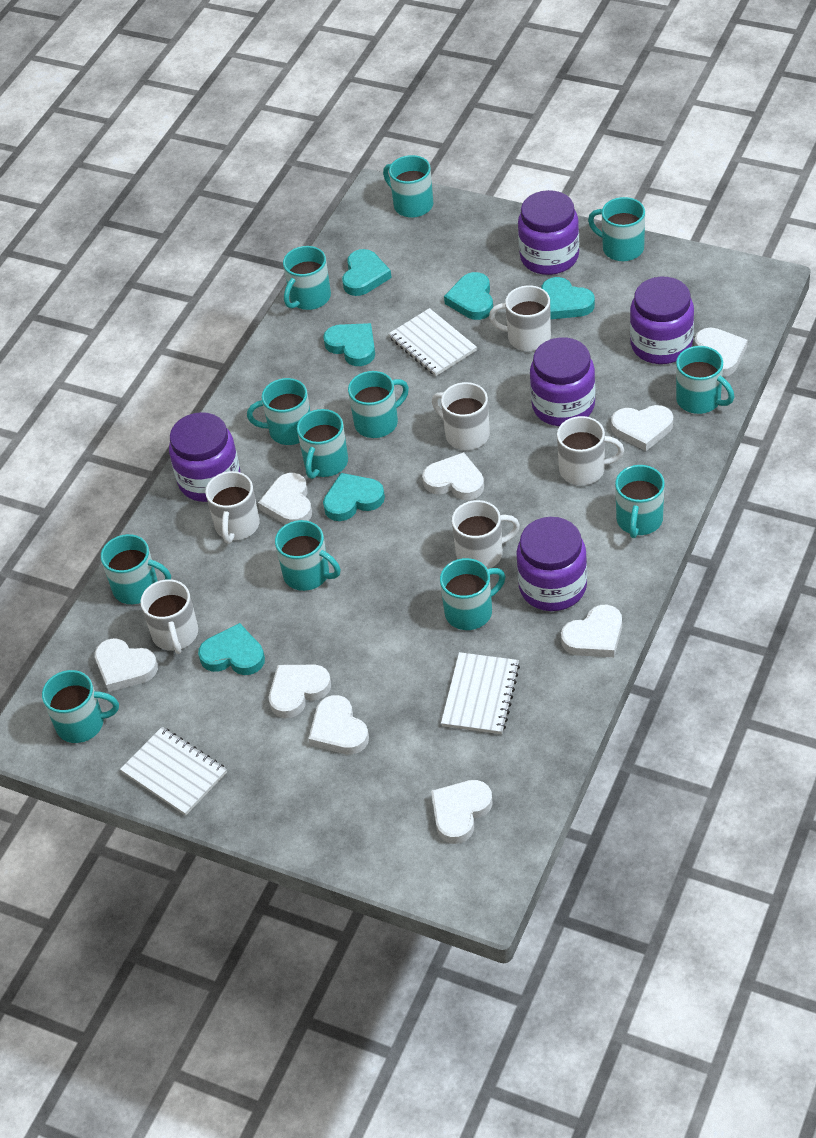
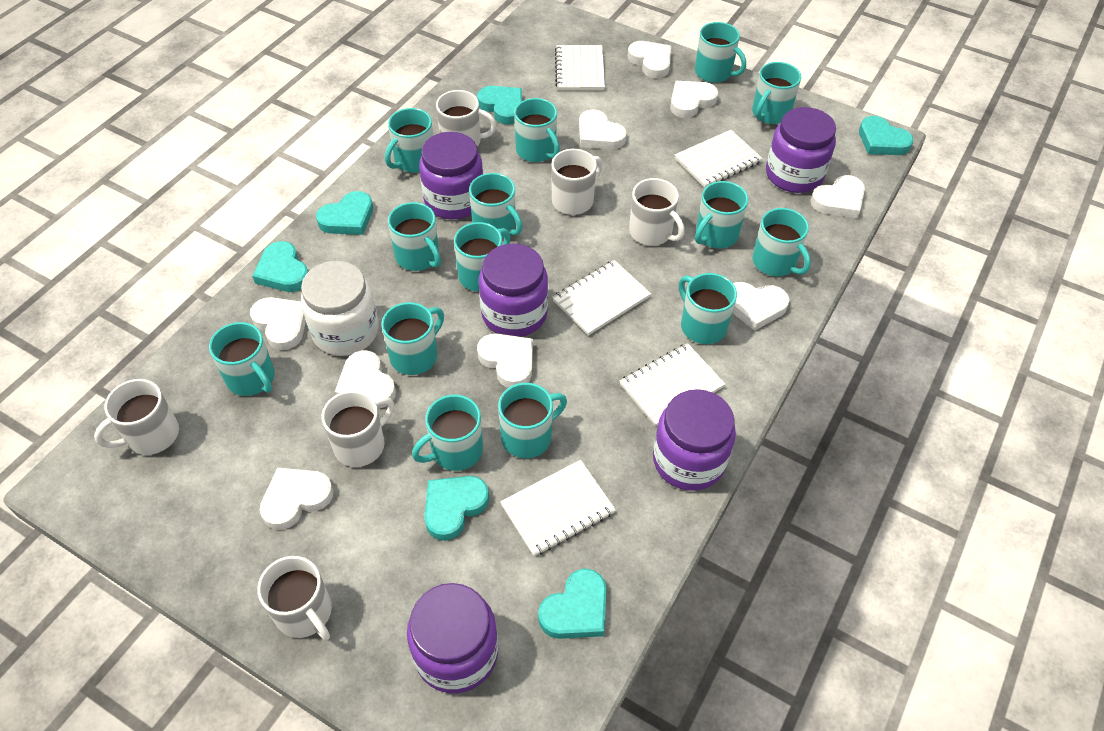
turquoise mug: 12 -> 14
white jar: 0 -> 1
white notebook: 3 -> 5

